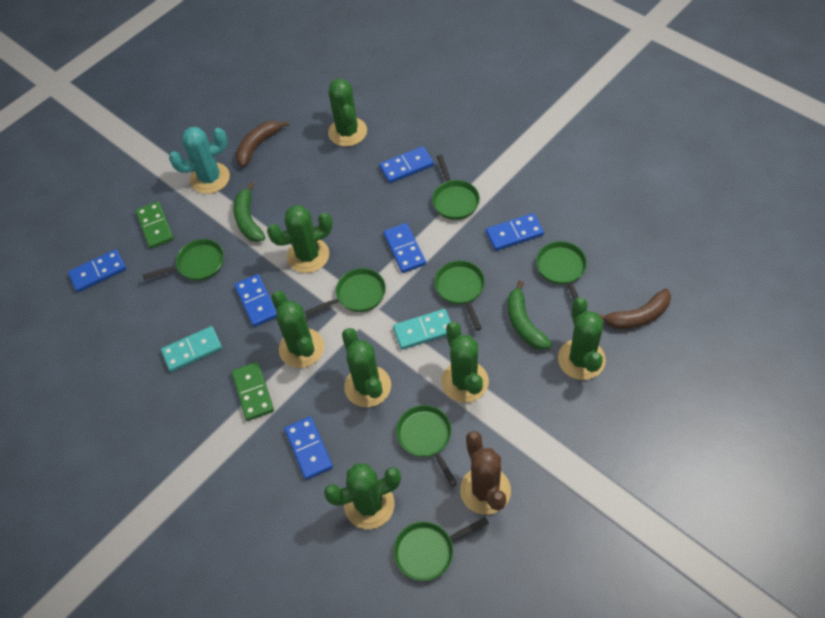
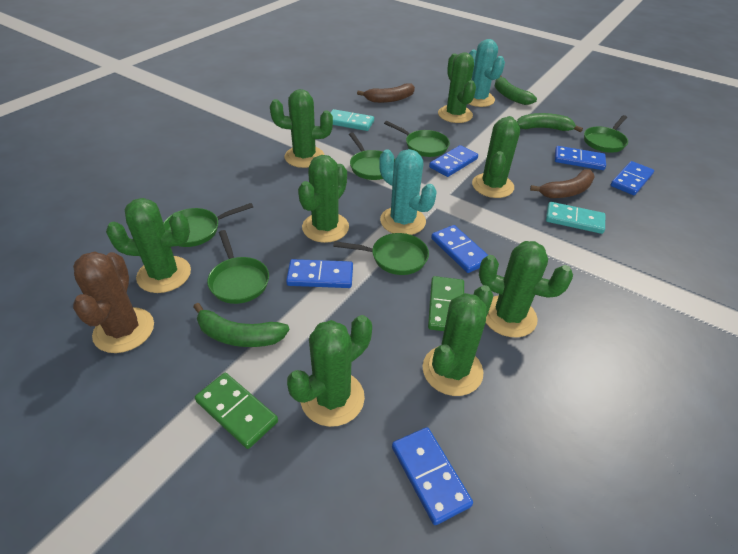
green banana: 2 -> 3
green cactus: 7 -> 8
green pan: 7 -> 6
turquoise cactus: 1 -> 2

